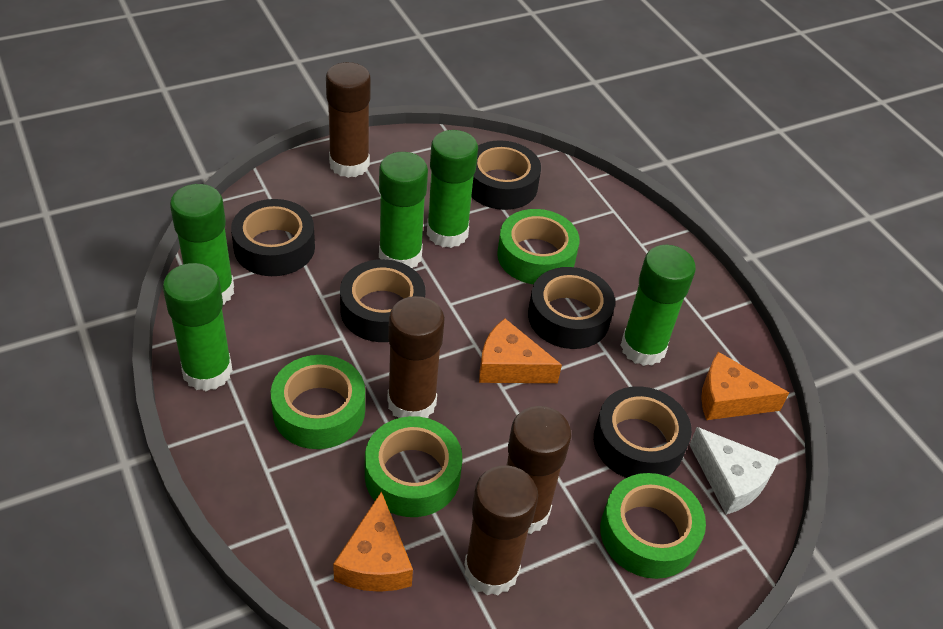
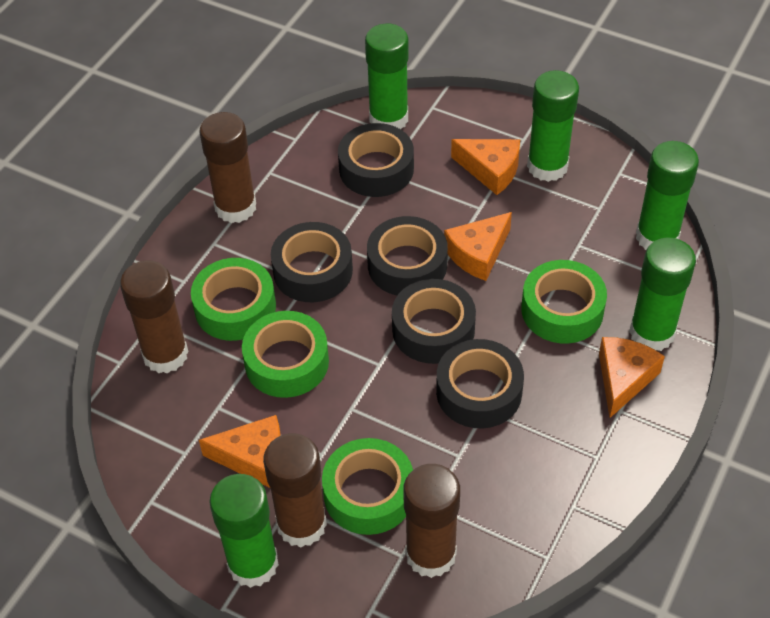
orange cheese: 3 -> 4
white cheese: 1 -> 0

